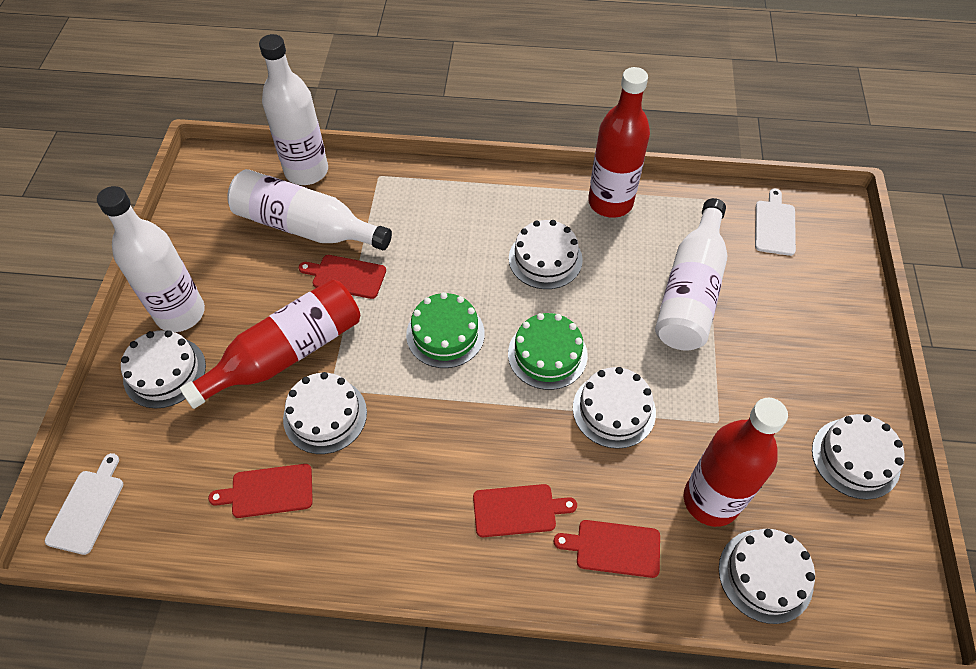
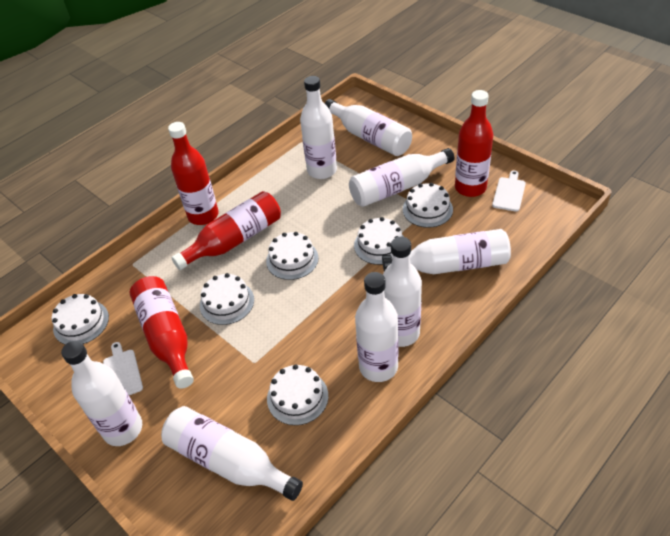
green cake: 2 -> 0
red bottle: 3 -> 4
red cutting board: 4 -> 0
white bottle: 4 -> 8

